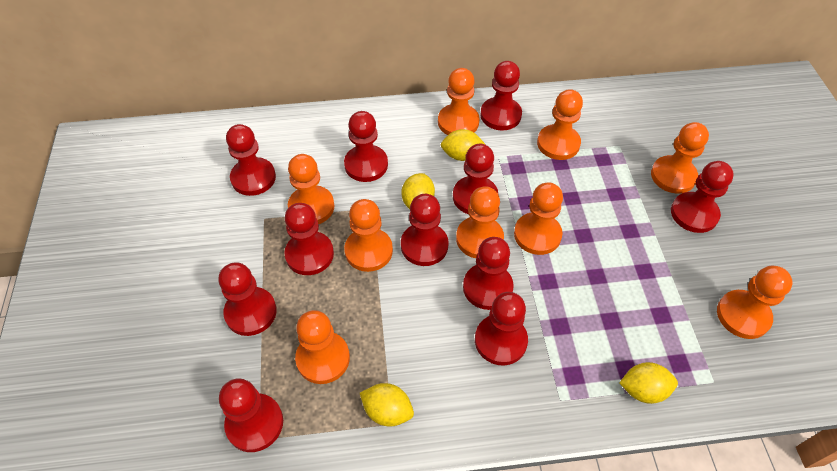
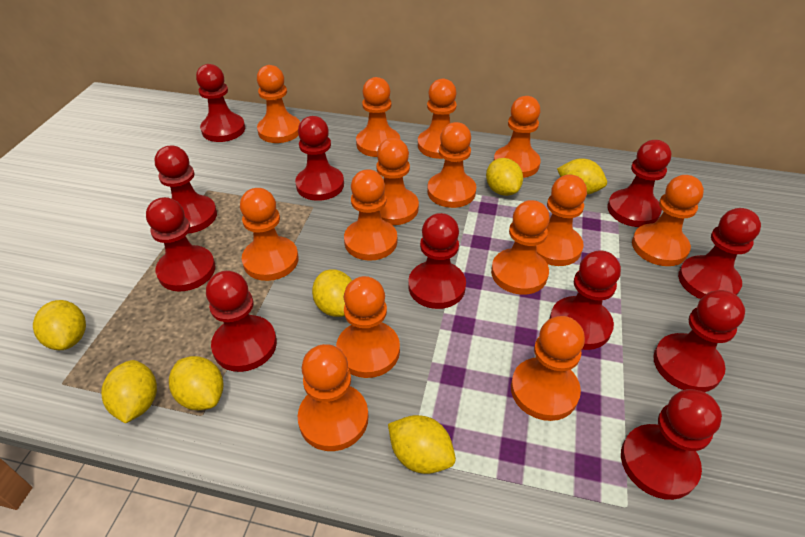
orange pawn: 9 -> 14
yellow lemon: 4 -> 7

